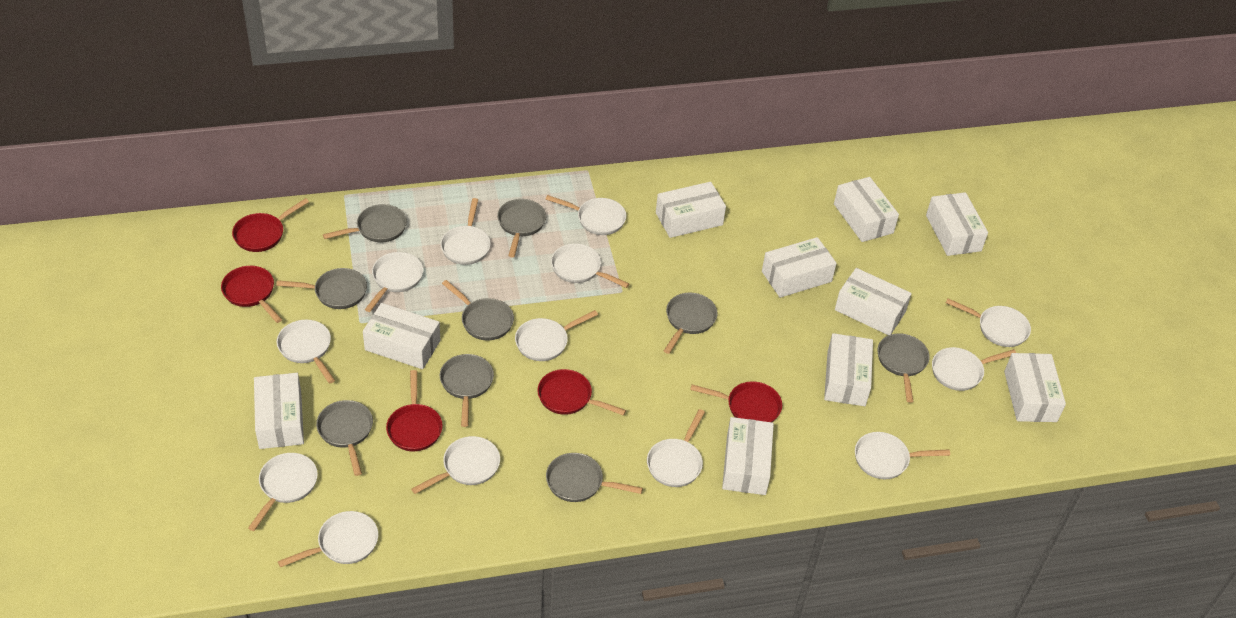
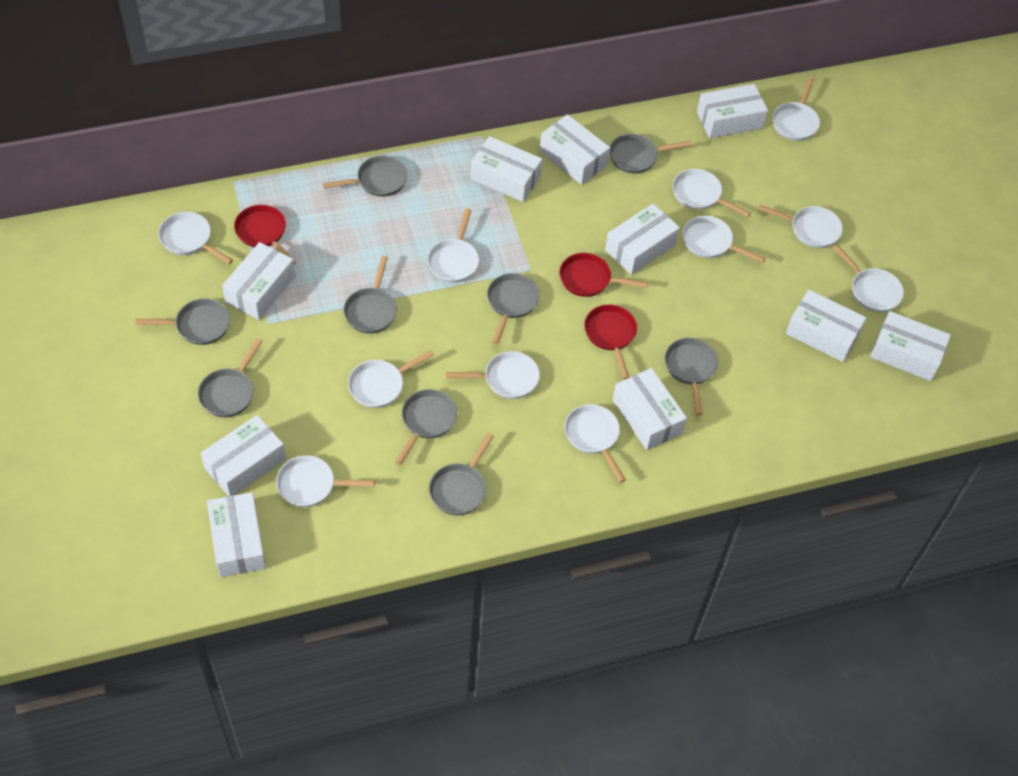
red pan: 5 -> 3
white pan: 13 -> 11

